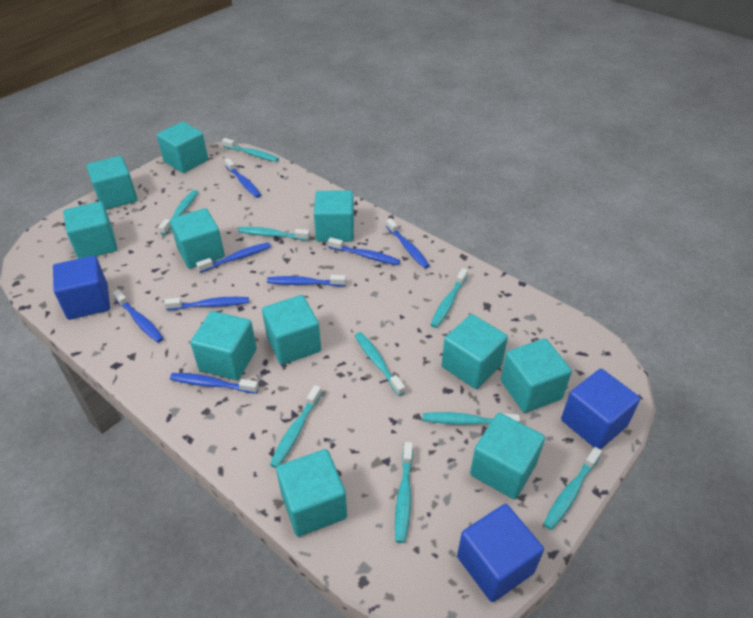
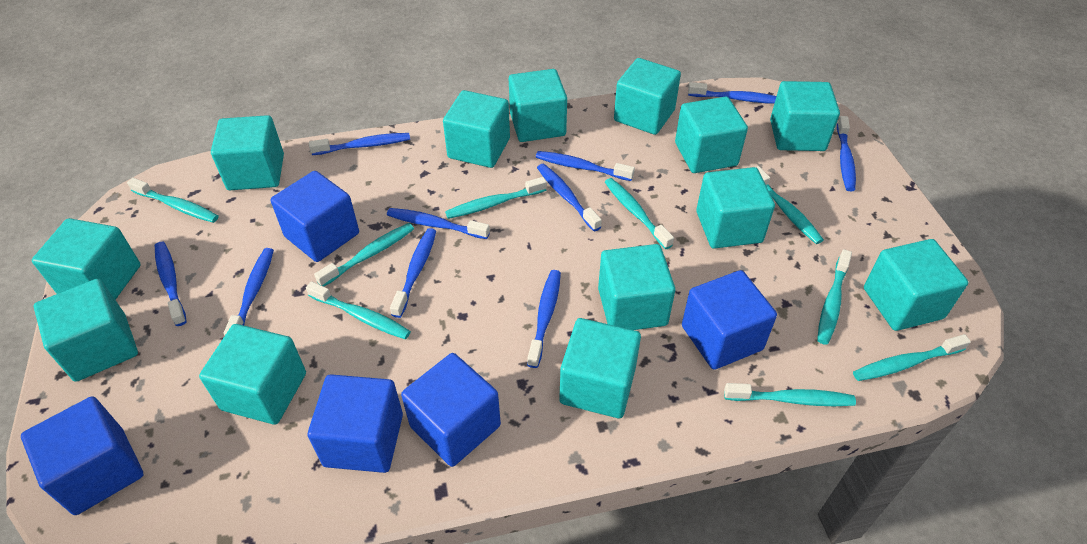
blue cube: 3 -> 5
blue toothbrush: 8 -> 10
turquoise cube: 11 -> 13

